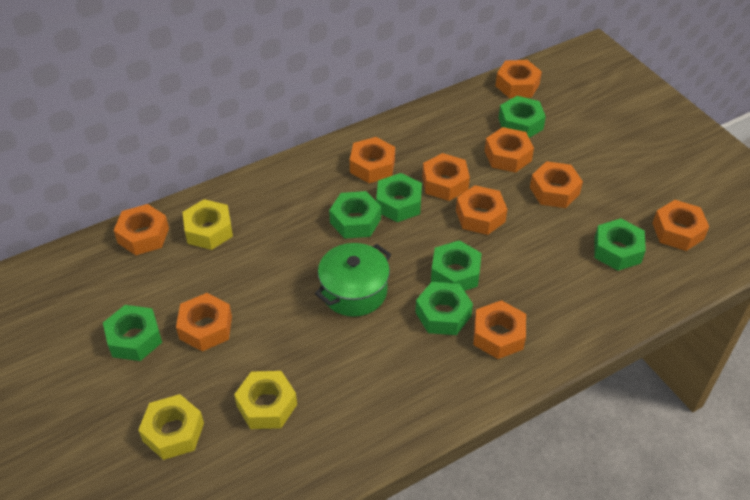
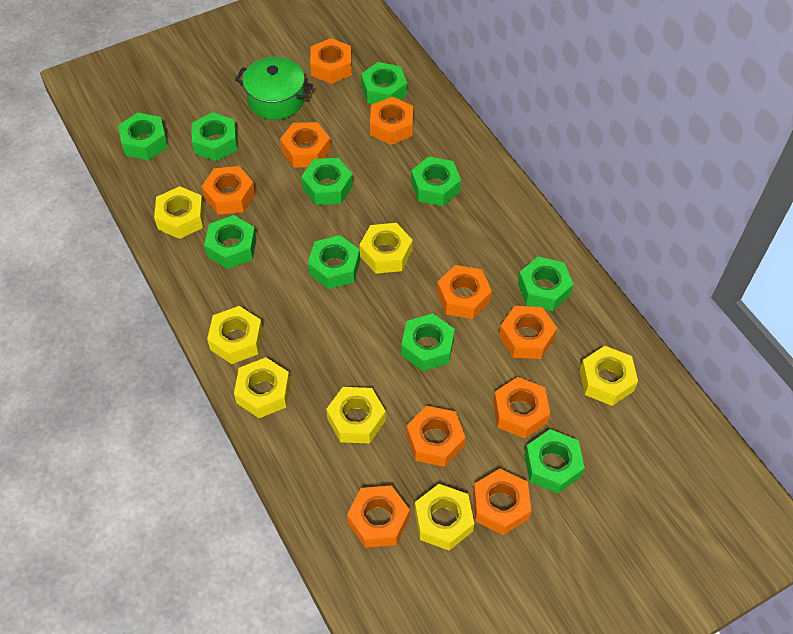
green nut: 7 -> 10
yellow nut: 3 -> 7

